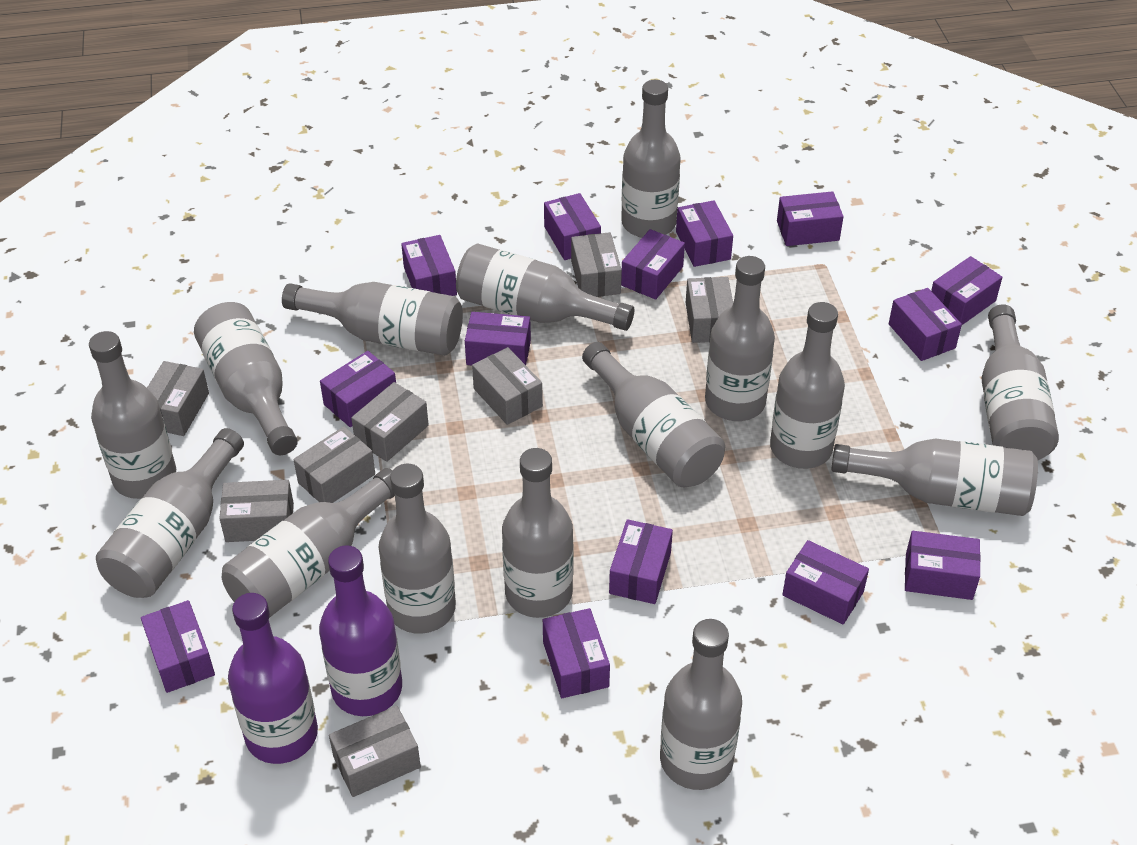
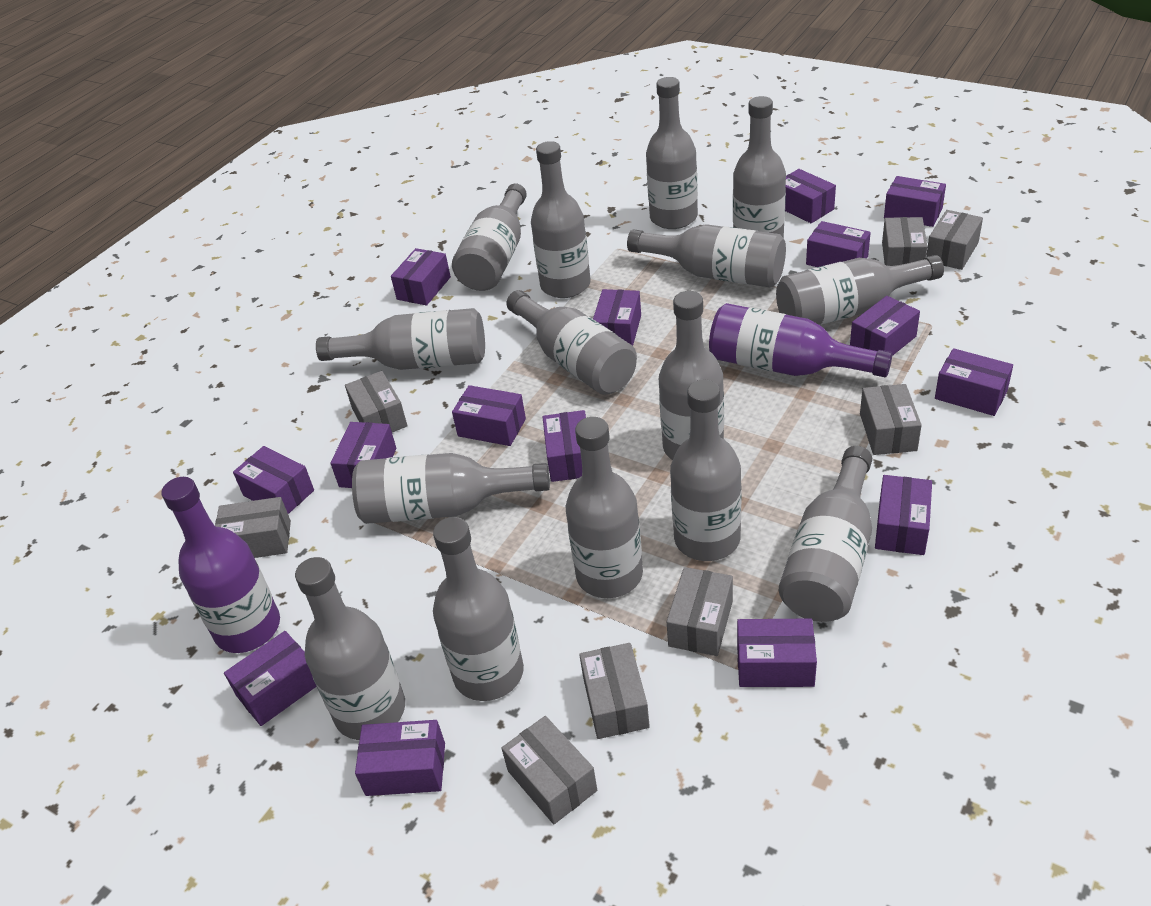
purple box: 14 -> 15

